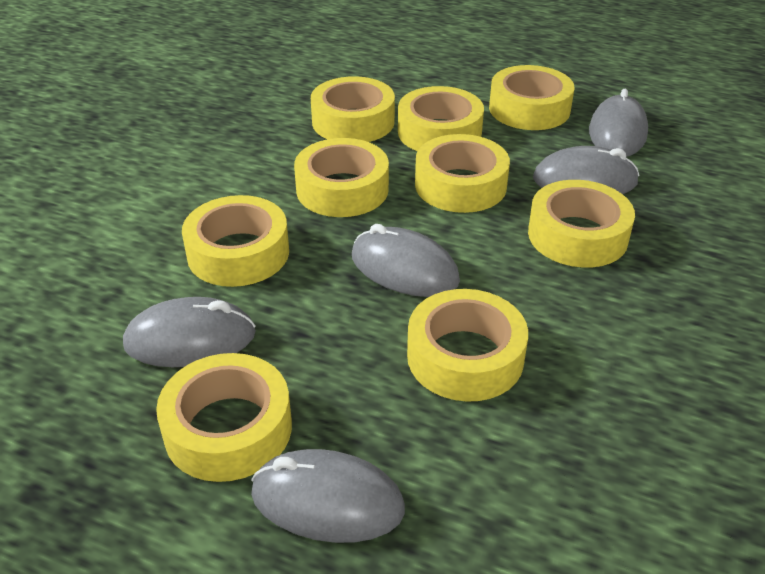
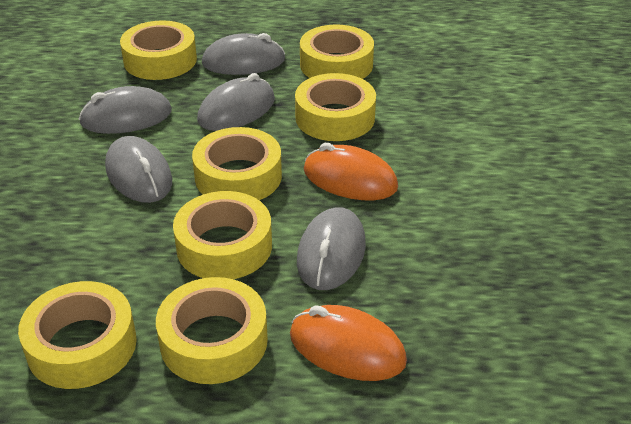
orange mouse: 0 -> 2
yellow tape: 9 -> 7

